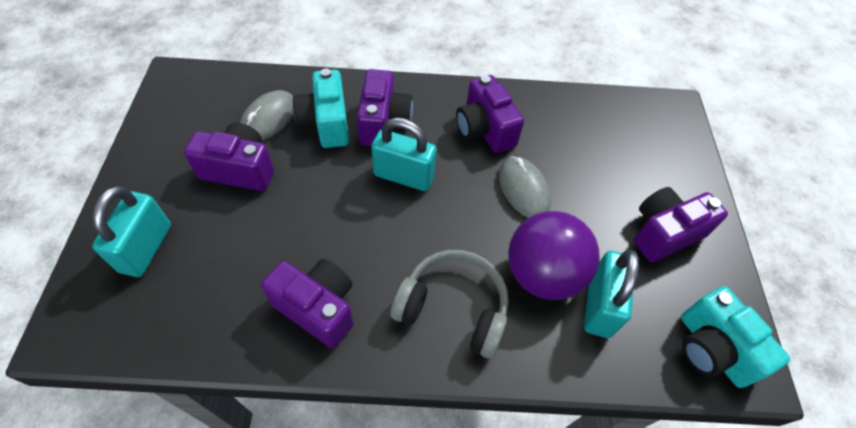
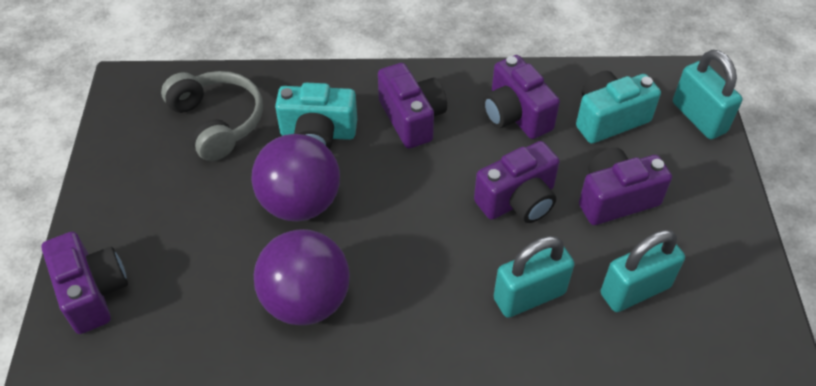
grey mouse: 2 -> 0
purple ball: 1 -> 2

